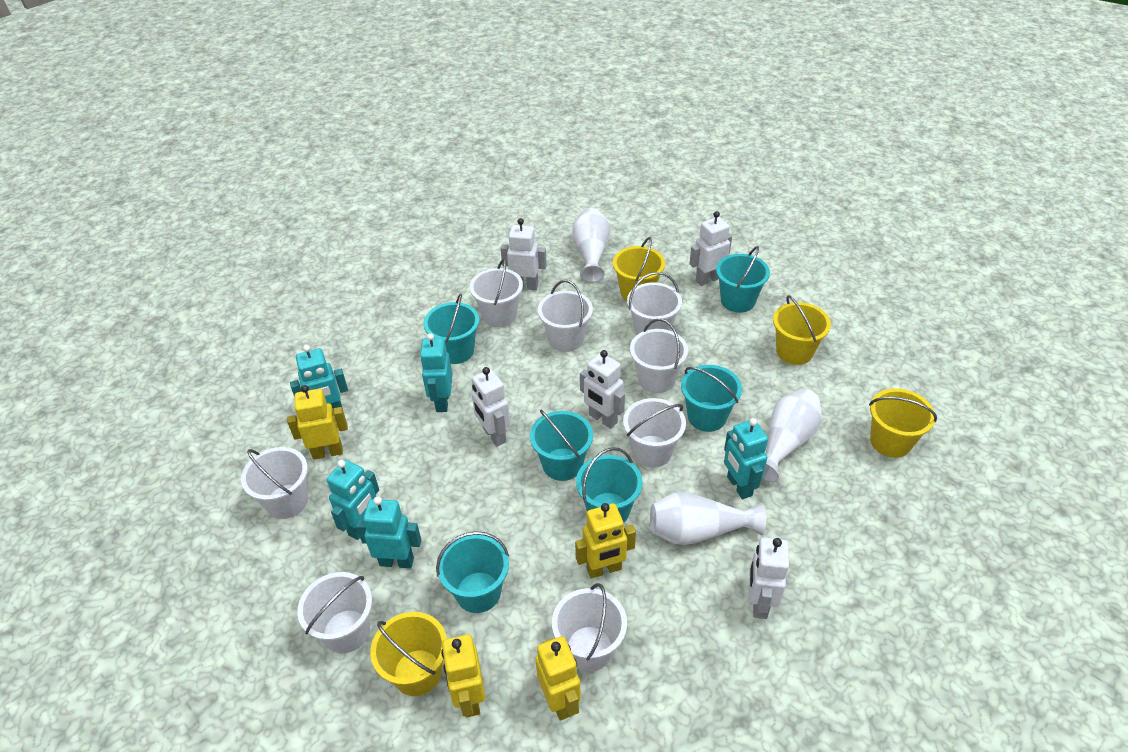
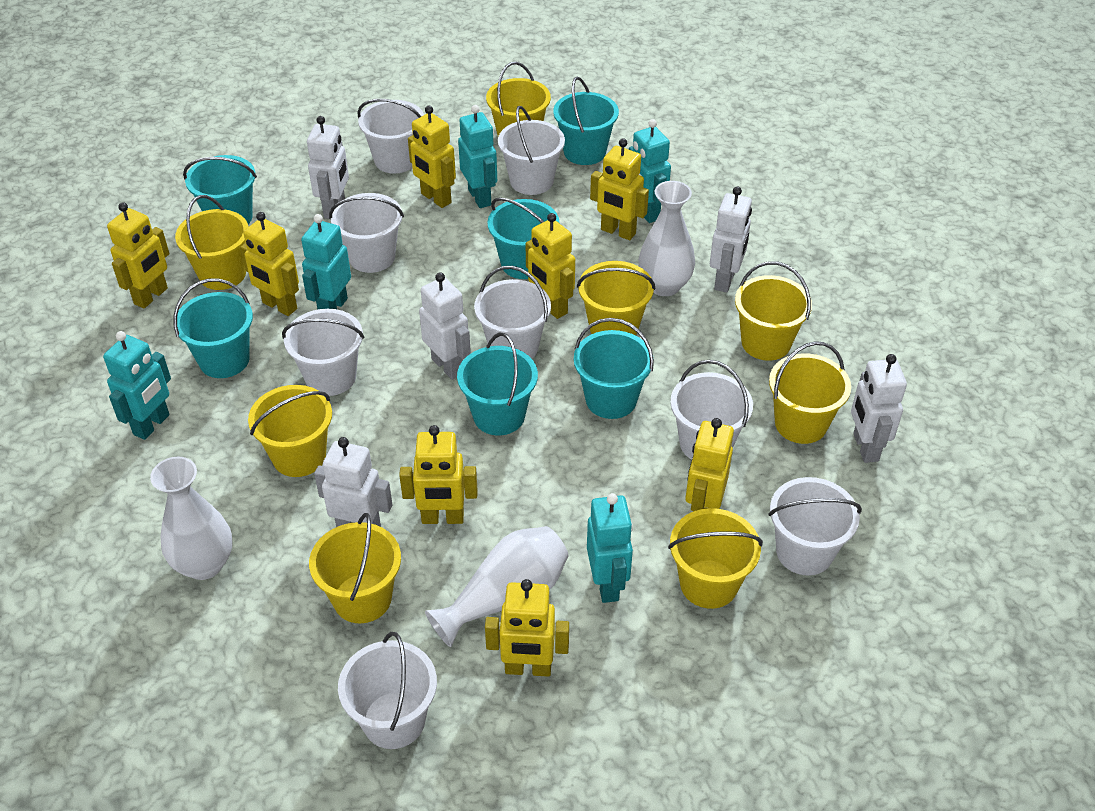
yellow bucket: 4 -> 8
yellow robot: 4 -> 8

